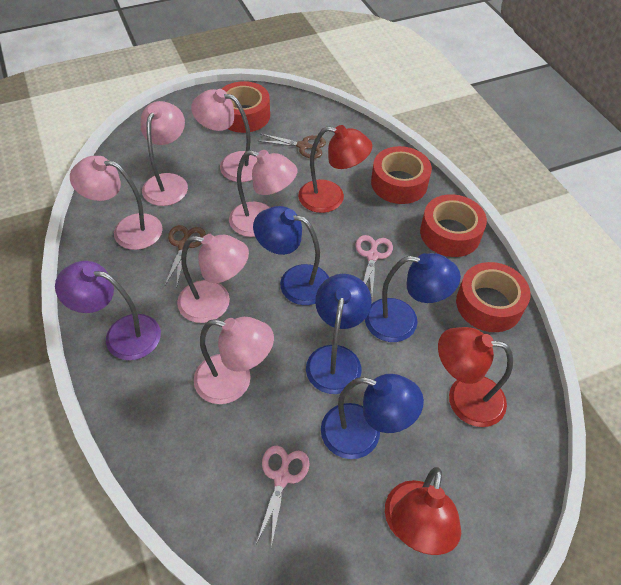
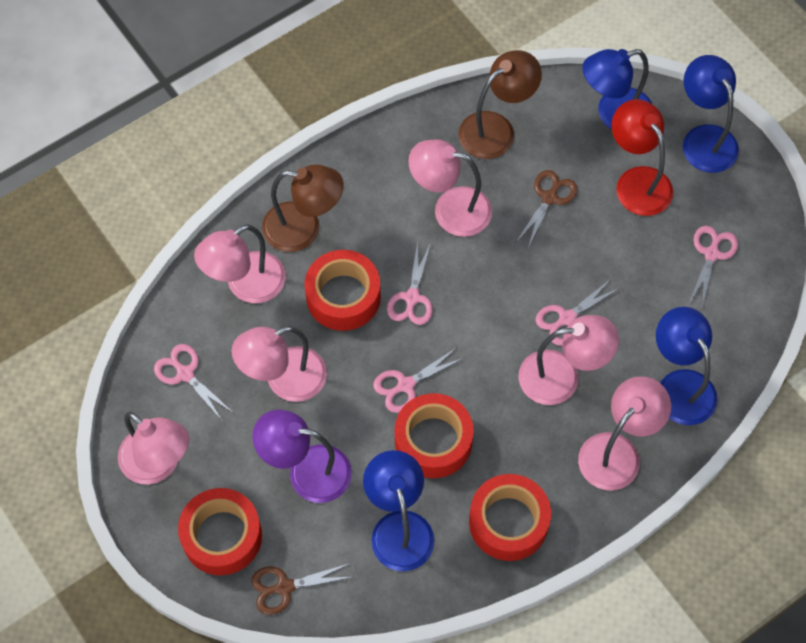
brown lamp: 0 -> 2
pink scissors: 2 -> 5
red lamp: 3 -> 1

